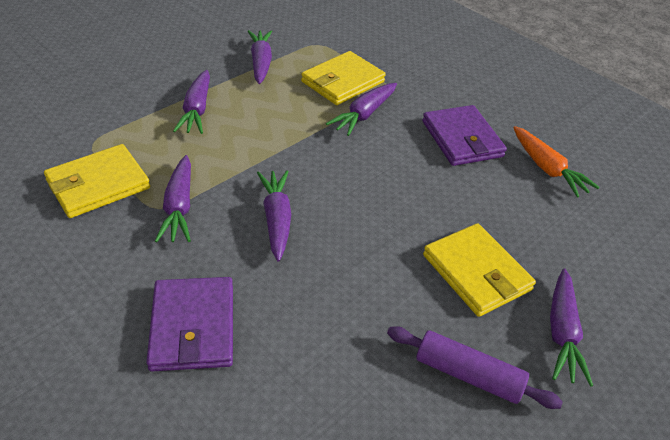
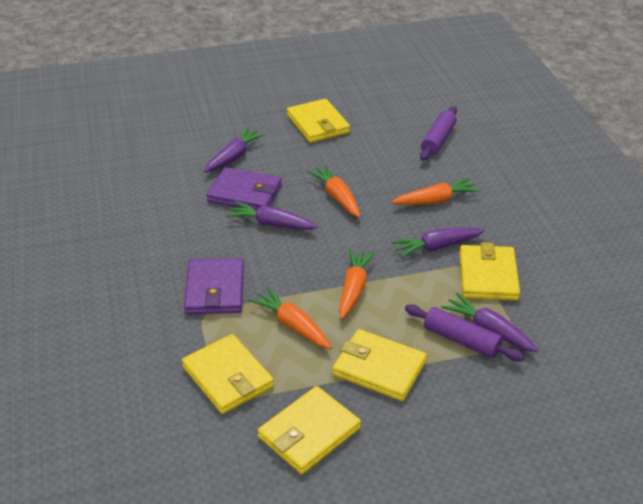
orange carrot: 1 -> 4
purple carrot: 6 -> 4
purple rolling pin: 1 -> 2
yellow wallet: 3 -> 5

